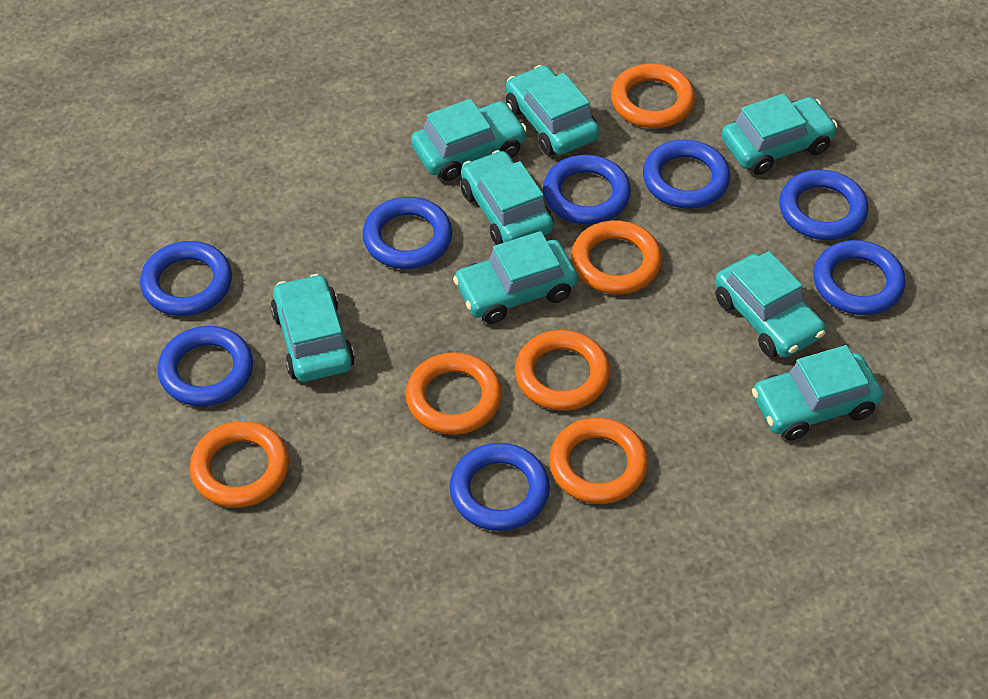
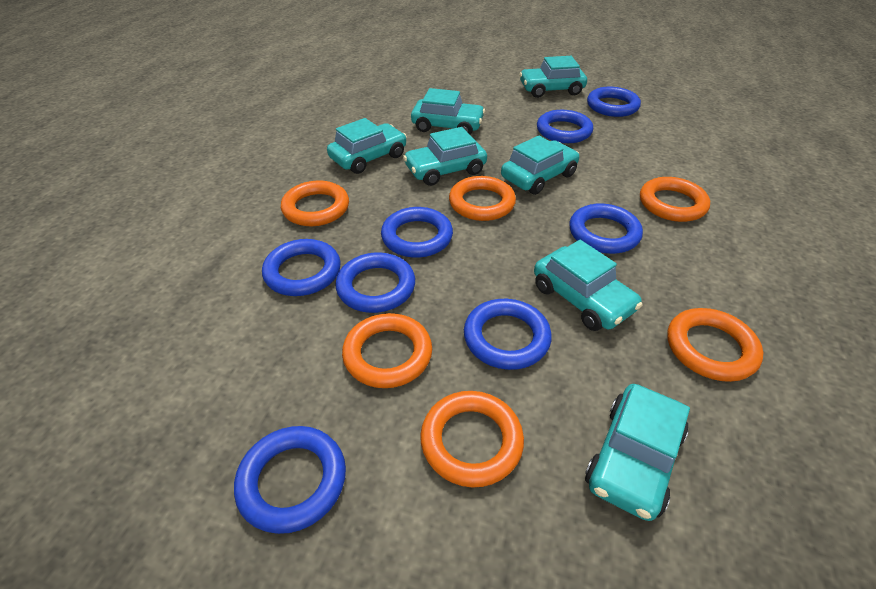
turquoise car: 8 -> 7

